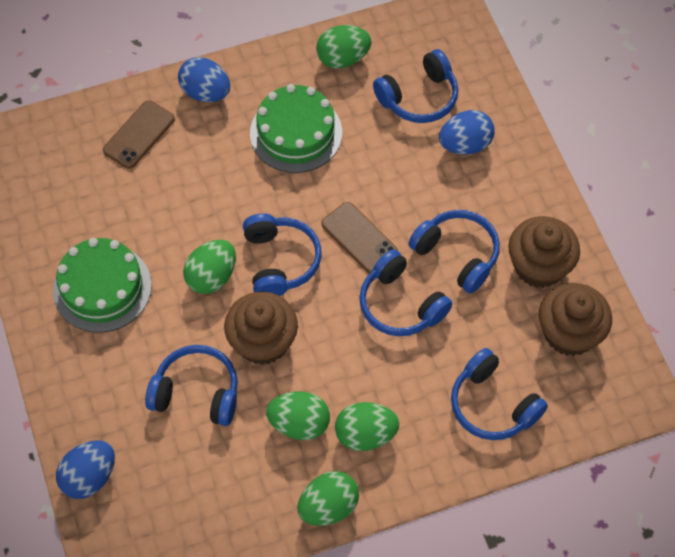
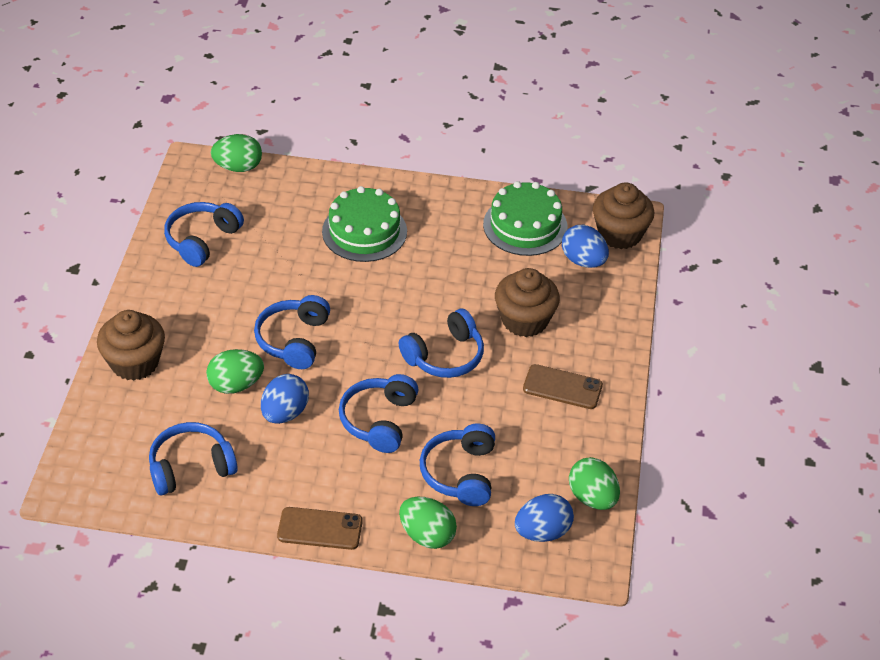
green egg: 5 -> 4

